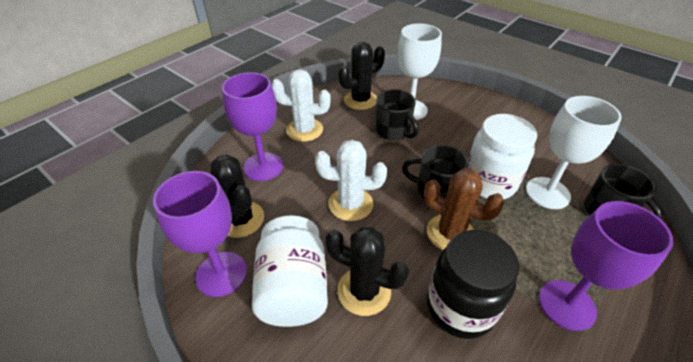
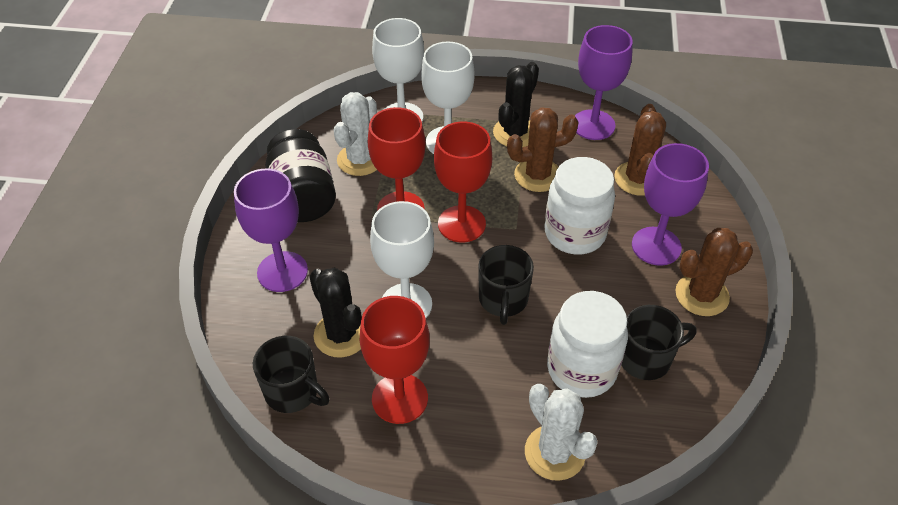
black cactus: 3 -> 2
brown cactus: 1 -> 3
red goblet: 0 -> 3
white goblet: 2 -> 3

